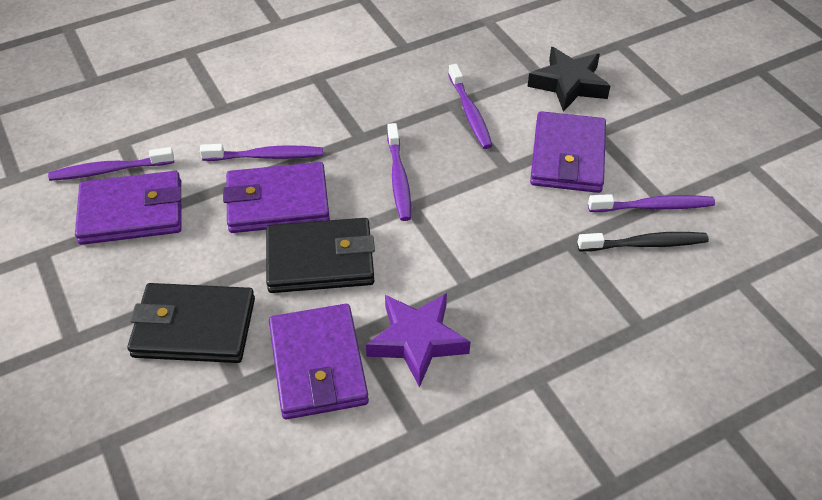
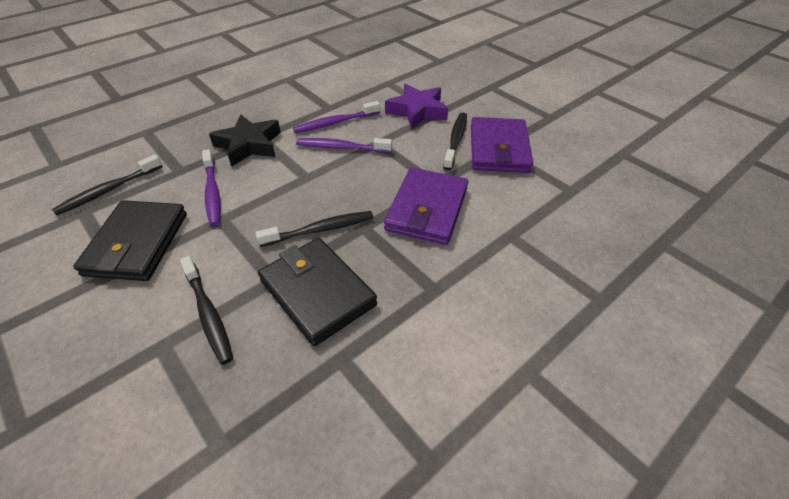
black toothbrush: 1 -> 4
purple toothbrush: 5 -> 3
purple wallet: 4 -> 2

